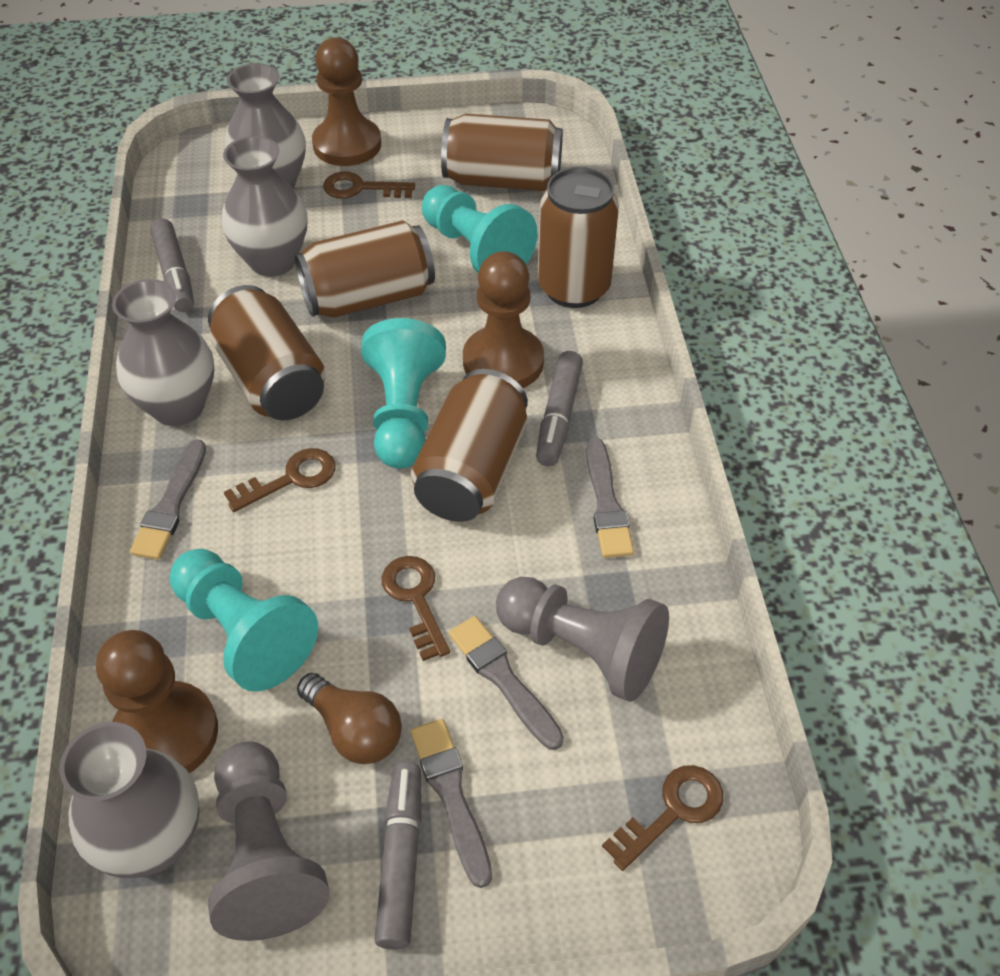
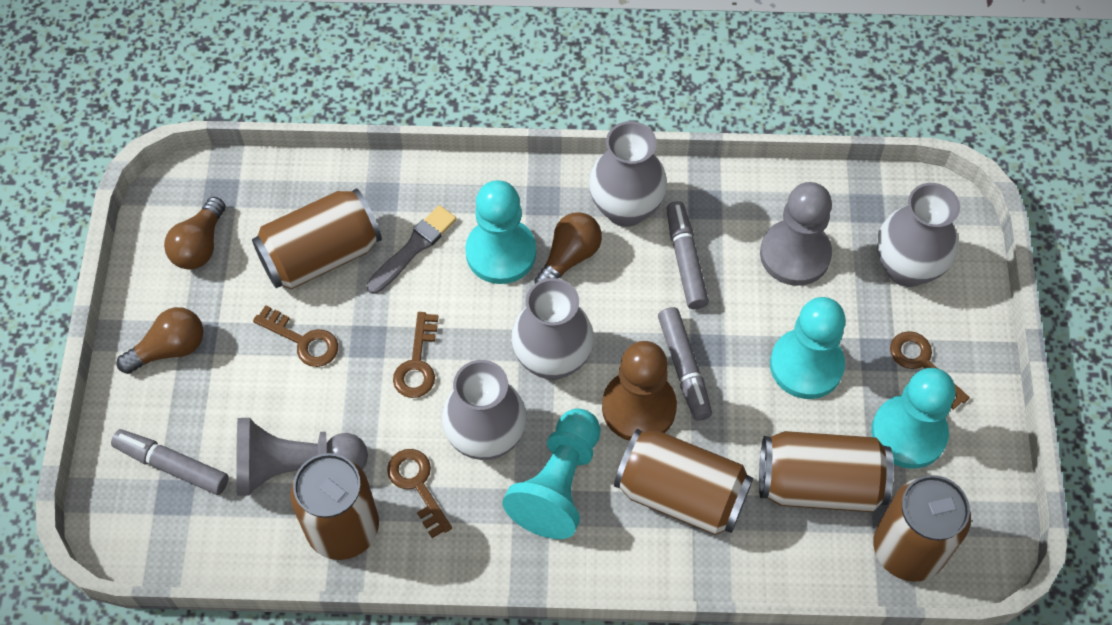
brown light bulb: 1 -> 3
brown pawn: 3 -> 1
grey brush: 4 -> 1
turquoise pawn: 3 -> 4

